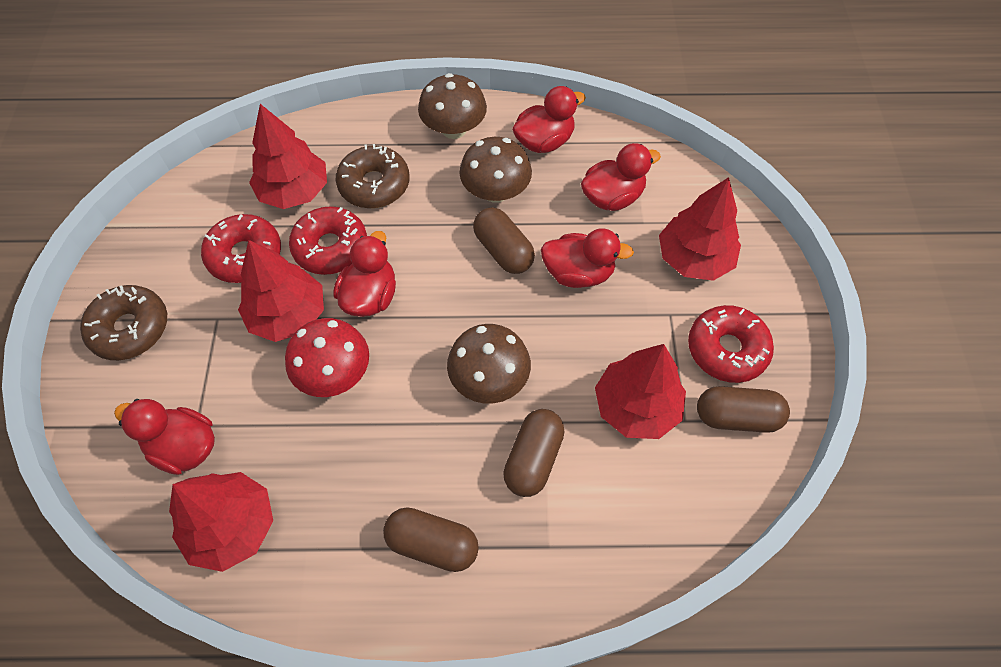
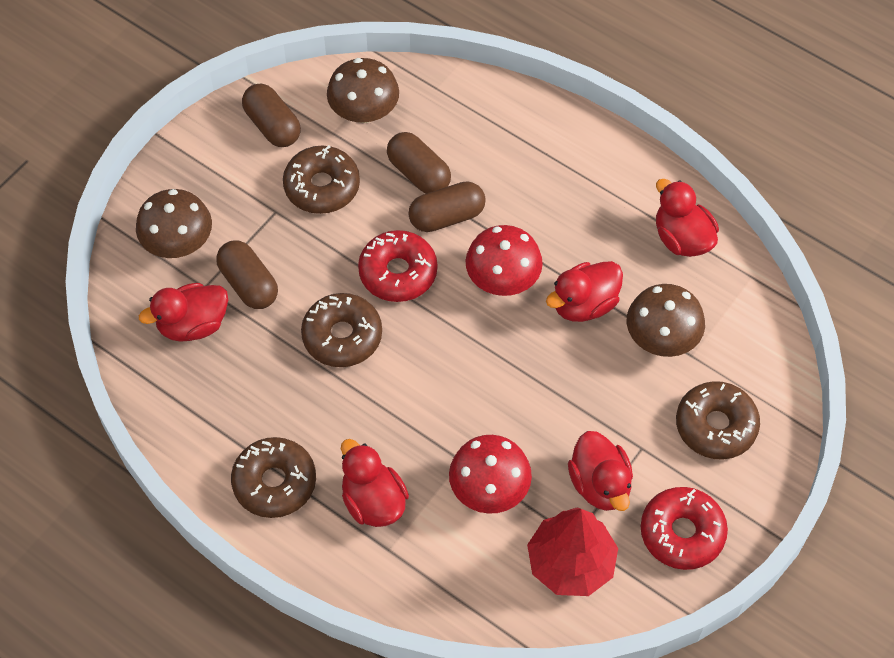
brown donut: 2 -> 4
red donut: 3 -> 2
red mushroom: 1 -> 2
red tree: 5 -> 1

